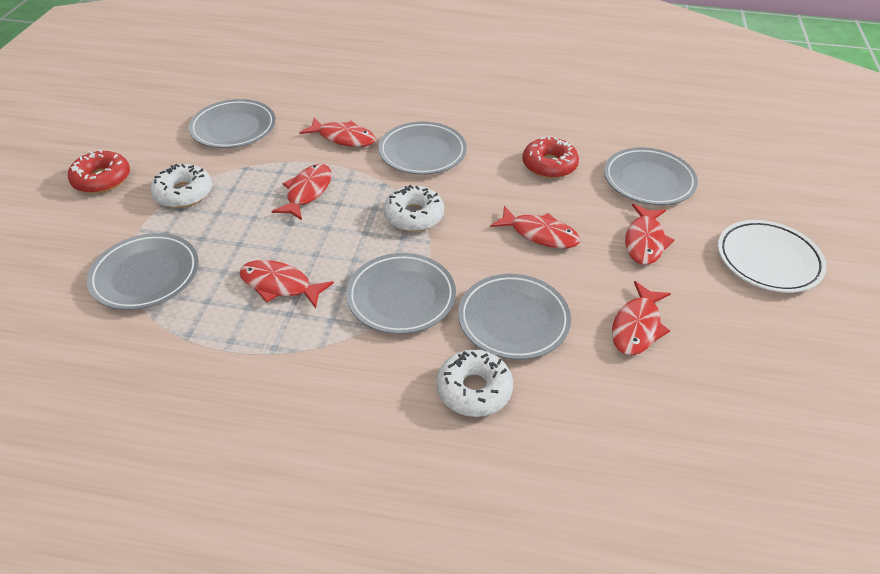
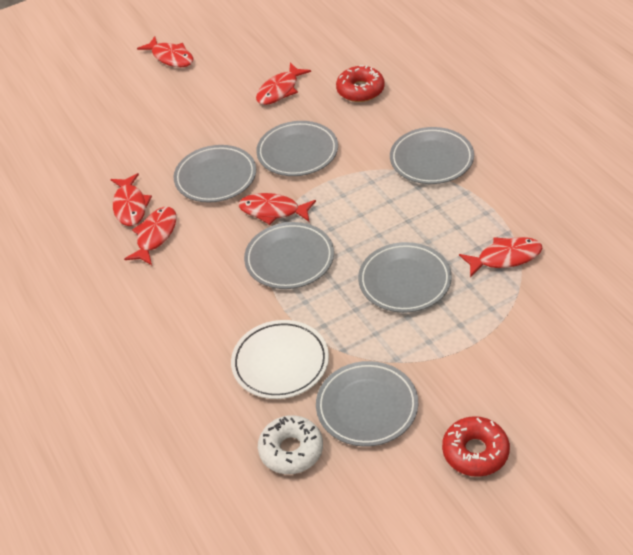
white donut: 3 -> 1

